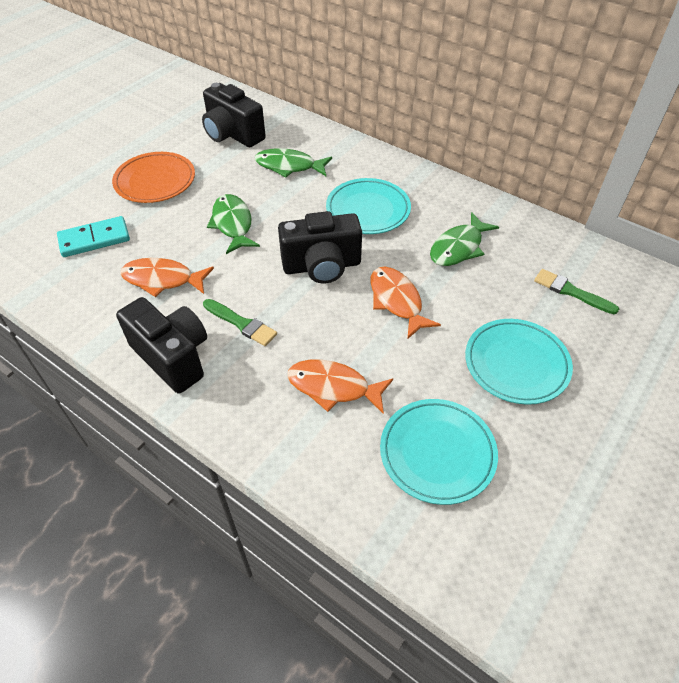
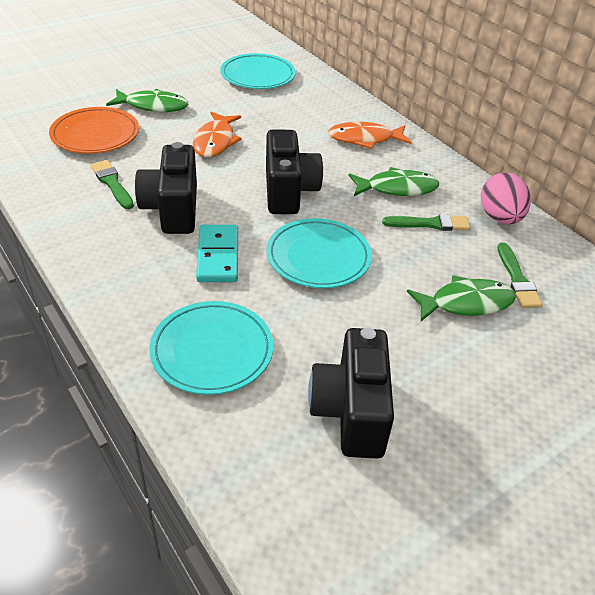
green brush: 2 -> 3
orange fish: 3 -> 2
pink egg: 0 -> 1

